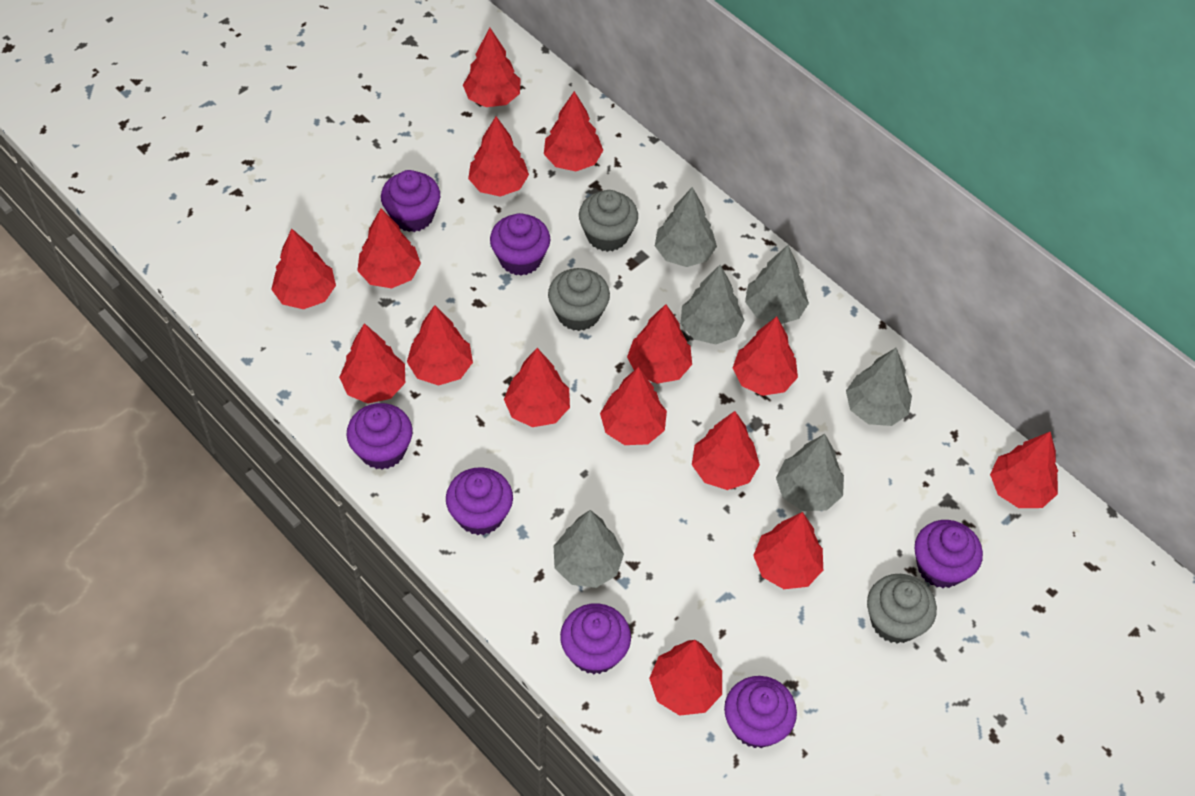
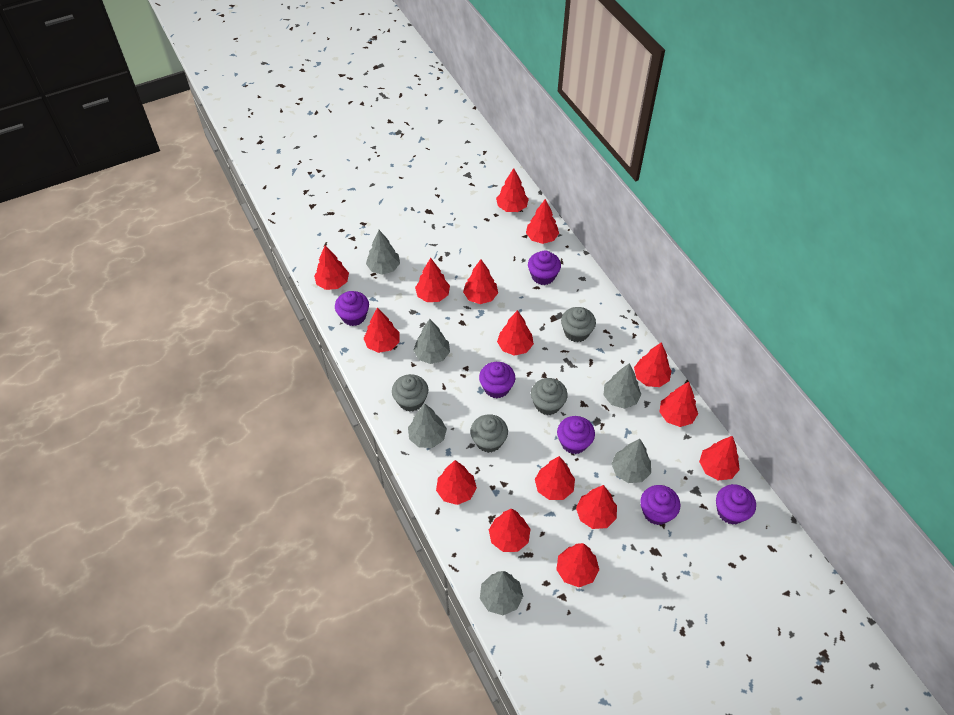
grey cupcake: 3 -> 4
purple cupcake: 7 -> 6

